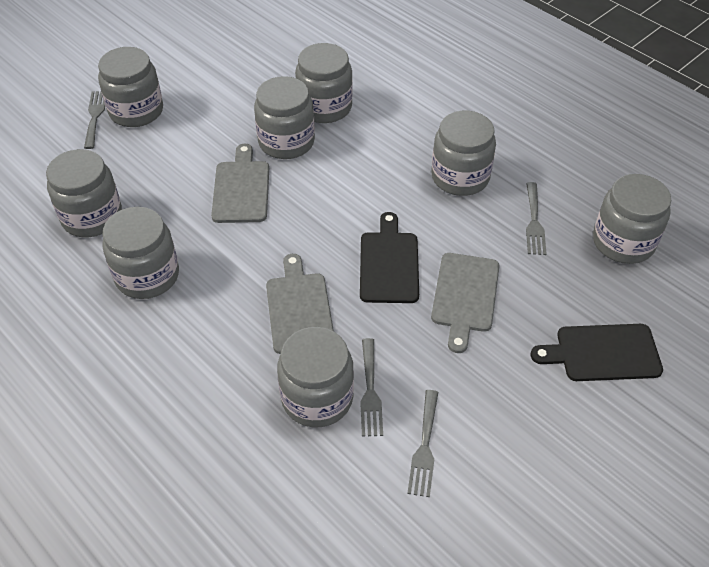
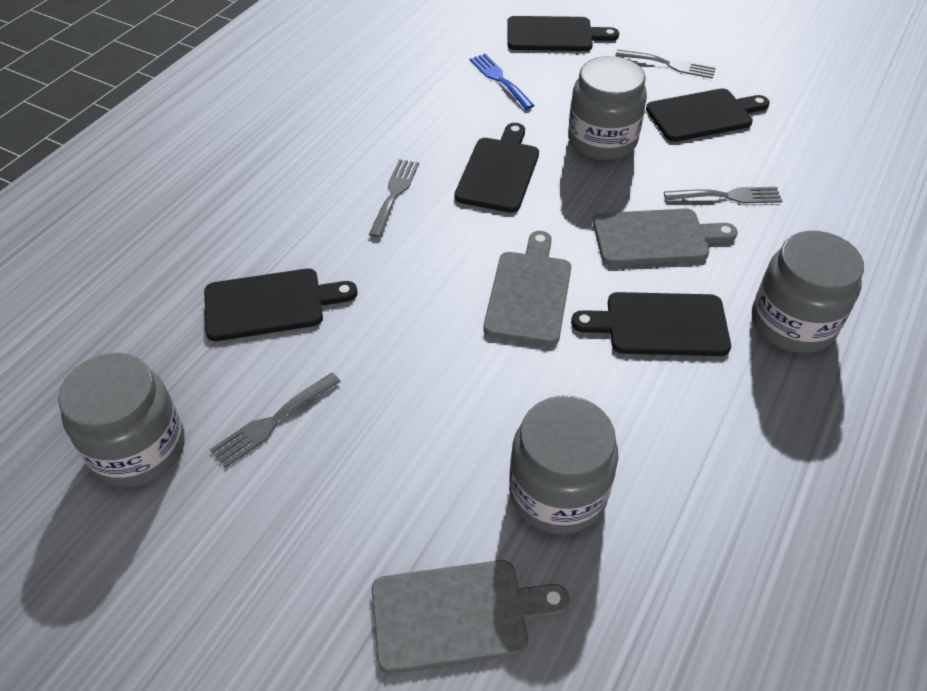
black cutting board: 2 -> 5
blue fork: 0 -> 1
grey jar: 8 -> 4

